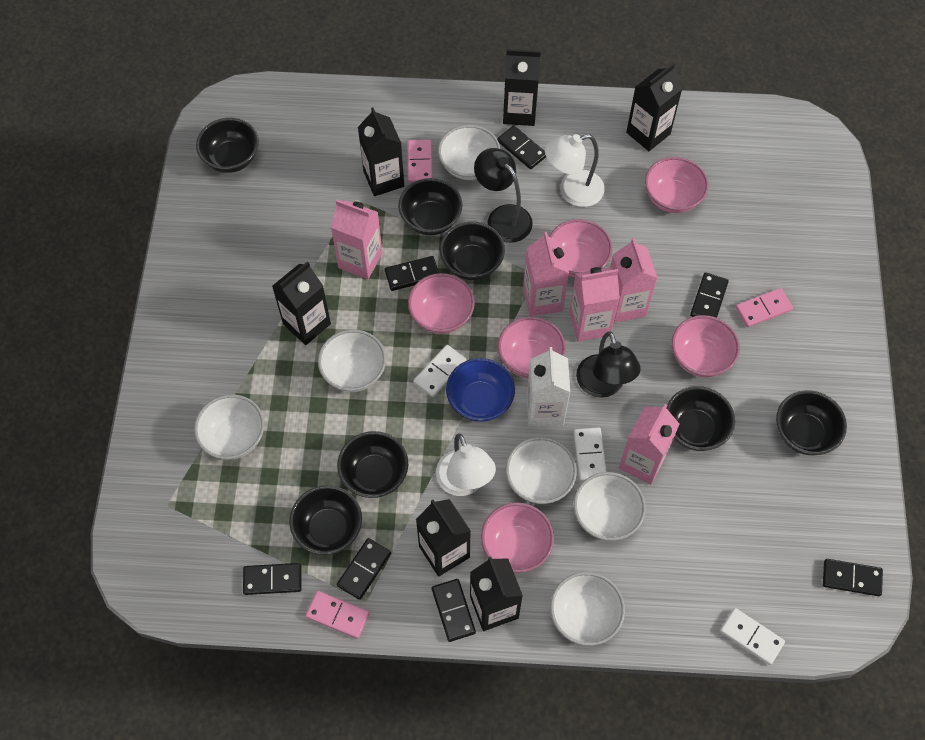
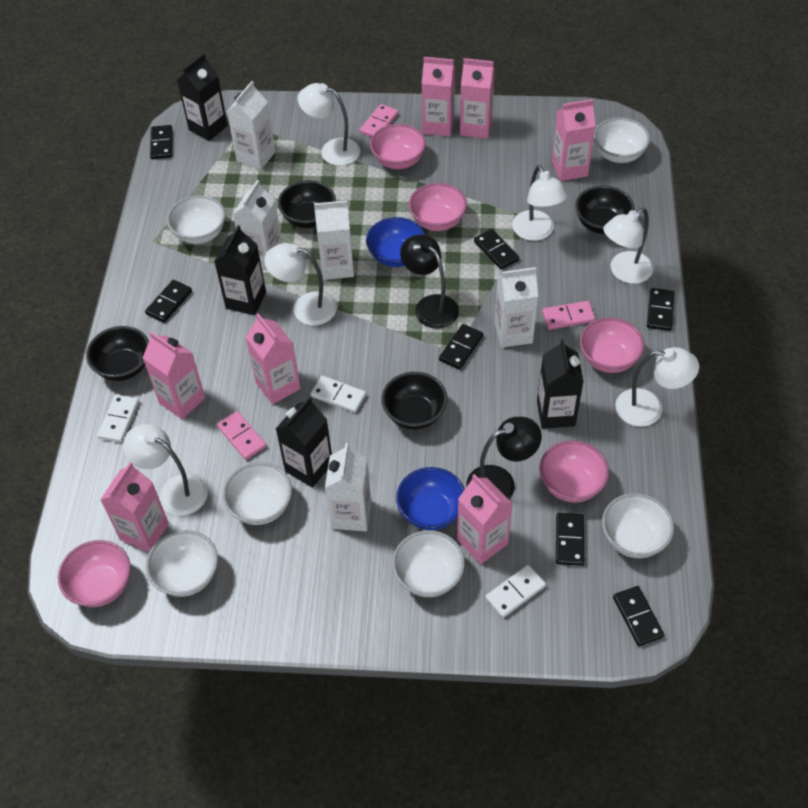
black bowl: 7 -> 4
black carton: 6 -> 4
blue bowl: 1 -> 2
pink bowl: 6 -> 5
pink carton: 5 -> 7
white carton: 1 -> 5
white lamp: 2 -> 6

